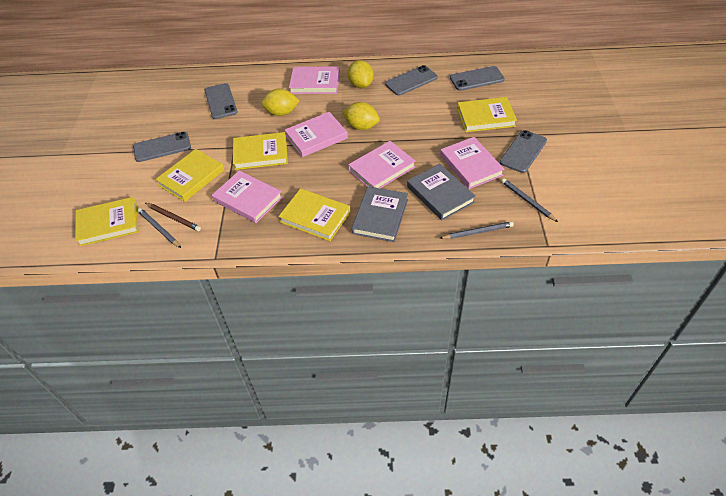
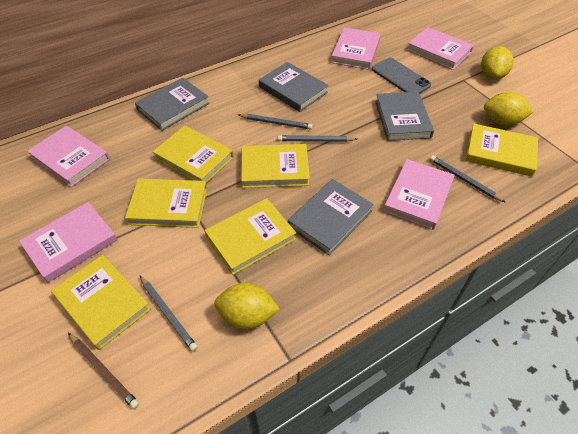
grey book: 2 -> 4
grey pencil: 3 -> 4
grey phone: 5 -> 1
yellow book: 5 -> 6

